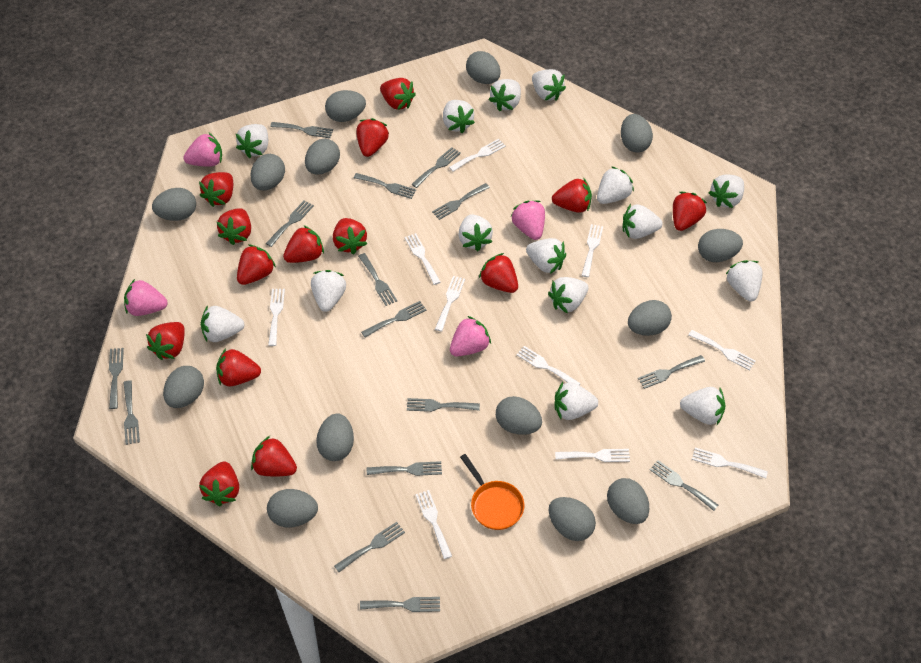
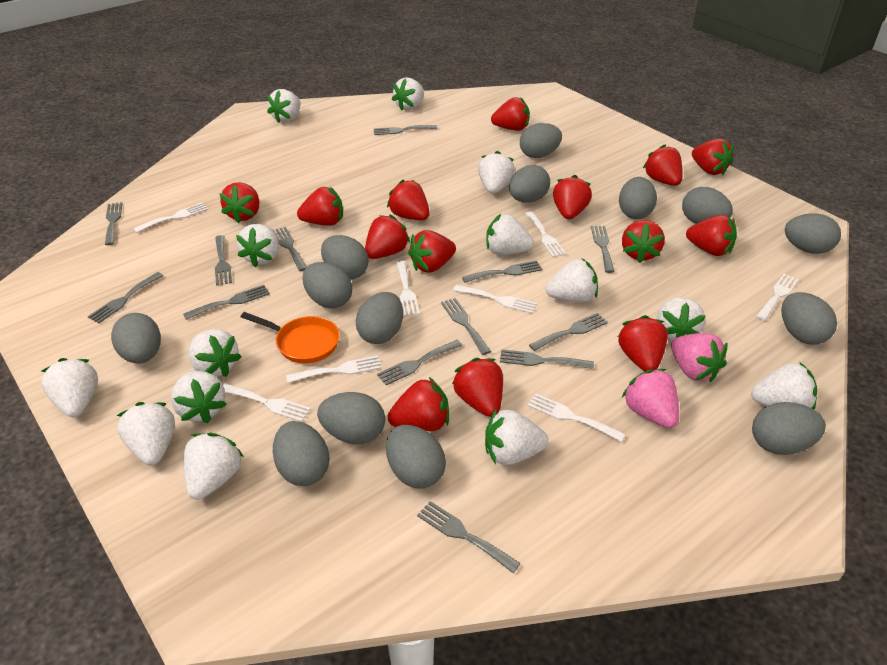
grey fork: 15 -> 13
pink strawberry: 4 -> 2
white fork: 10 -> 8
white strawberry: 15 -> 14

